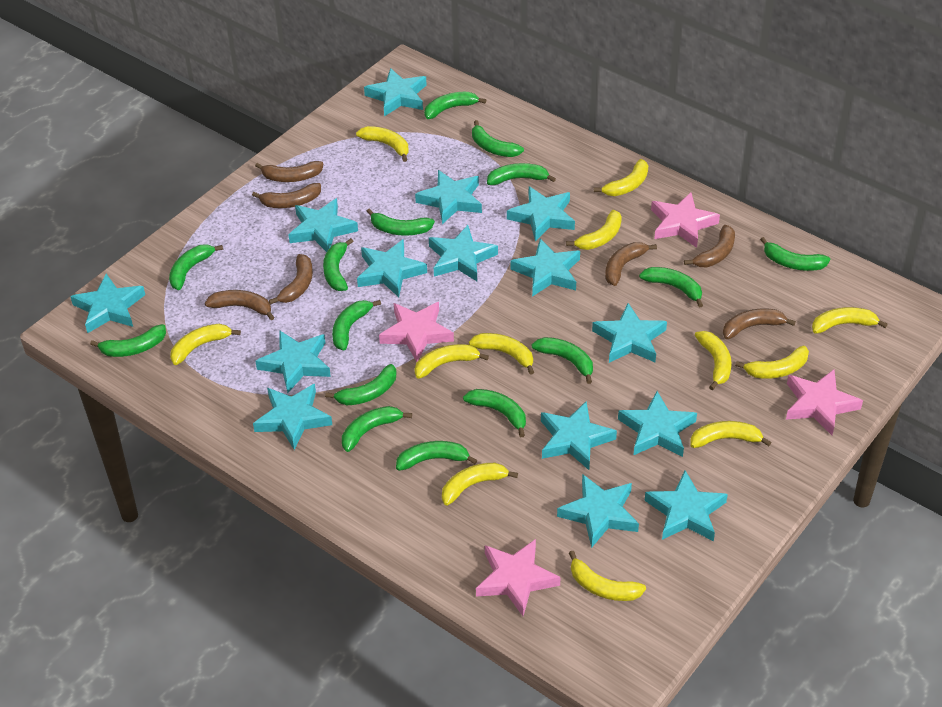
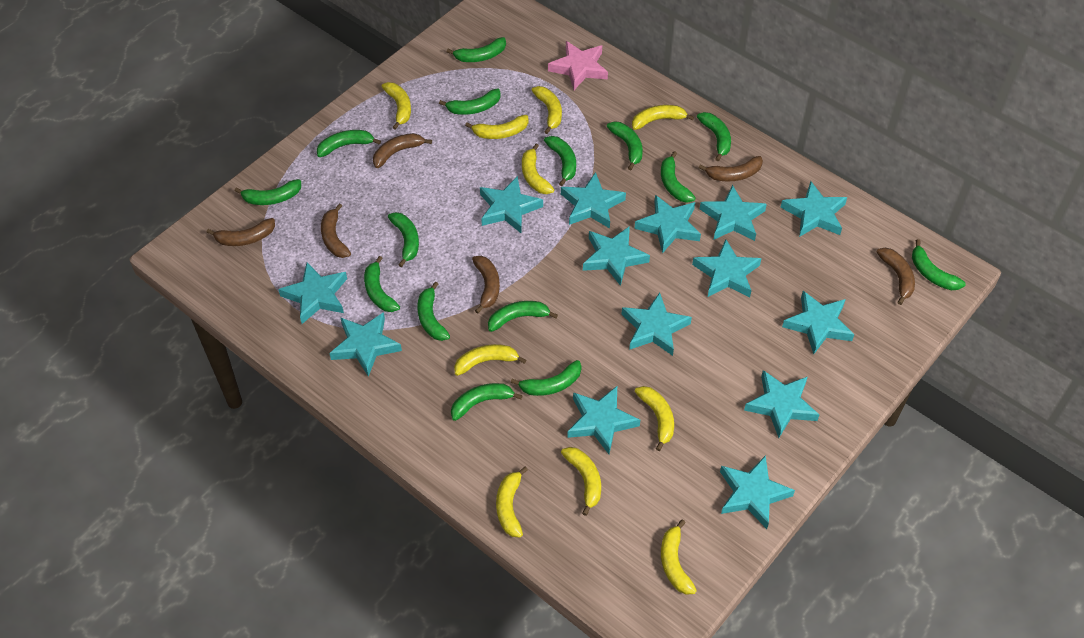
brown banana: 7 -> 6
pink star: 4 -> 1
turquoise star: 15 -> 14
yellow banana: 12 -> 10

